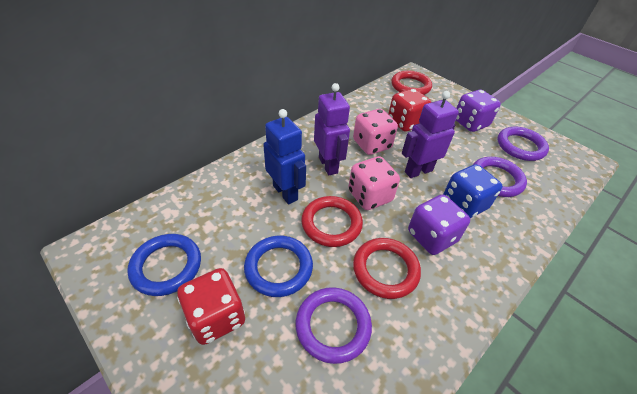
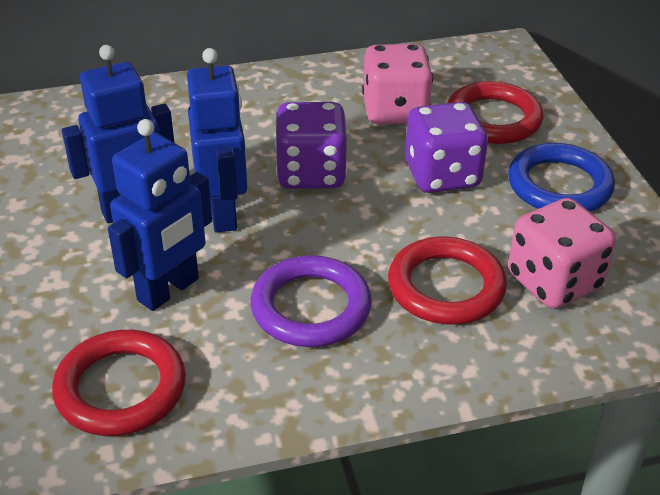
blue dice: 1 -> 0
blue ring: 2 -> 1
blue robot: 1 -> 3
purple ring: 3 -> 1
purple robot: 2 -> 0
red dice: 2 -> 0

